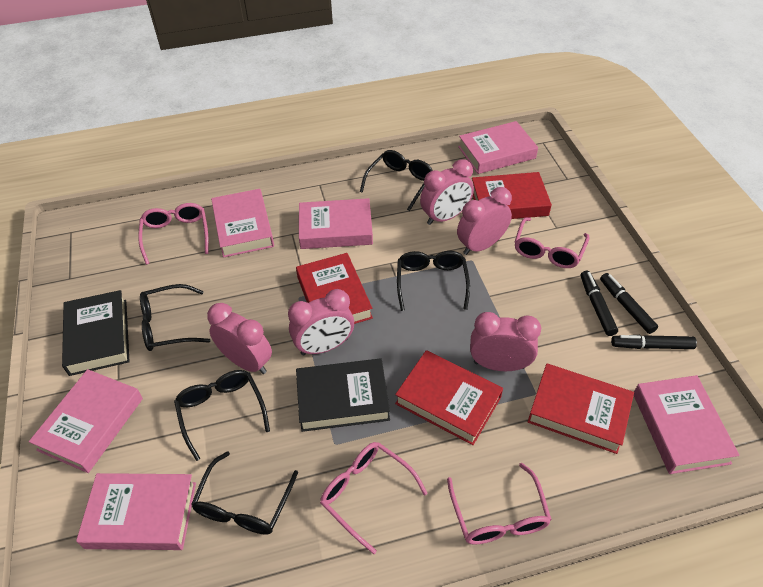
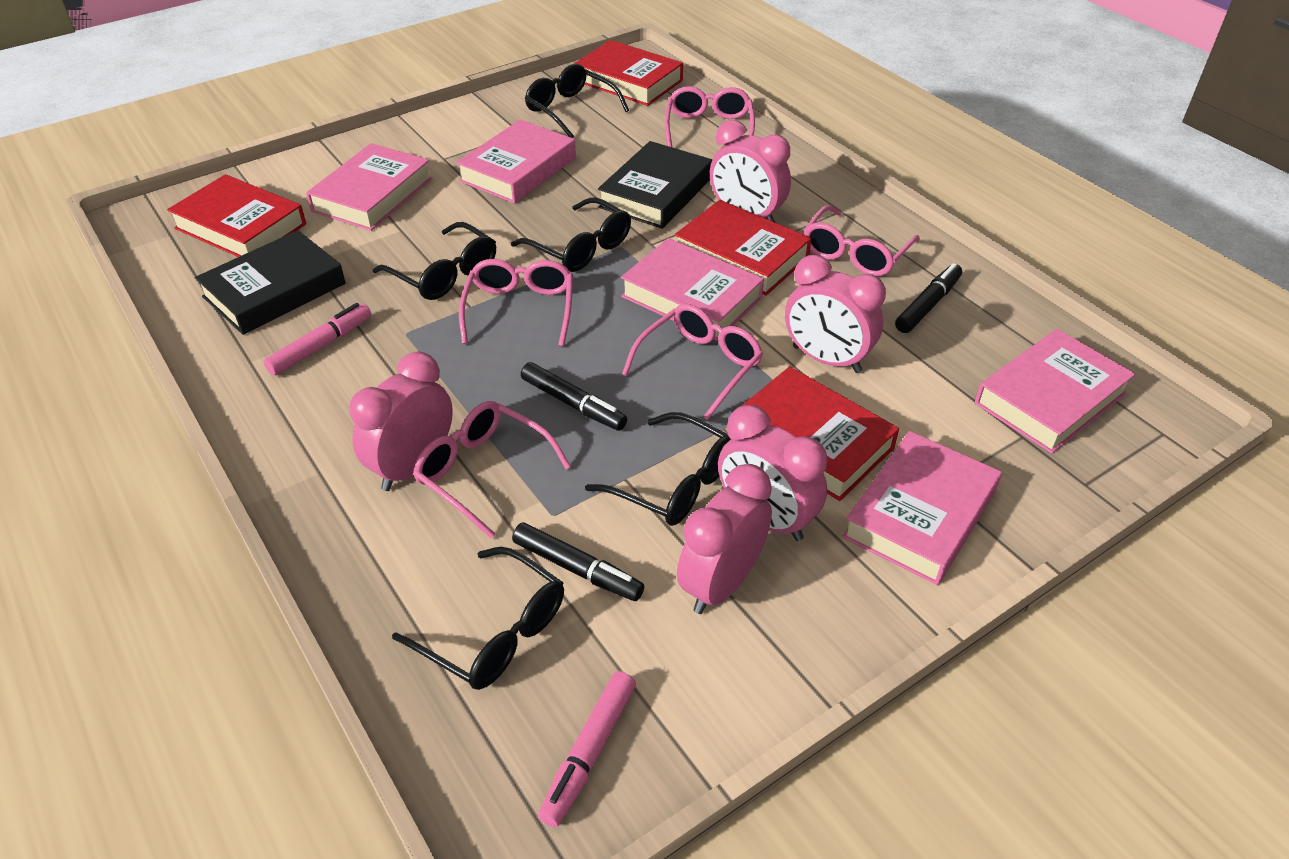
pink book: 6 -> 5
pink glasses: 4 -> 5
pink marker: 0 -> 2

